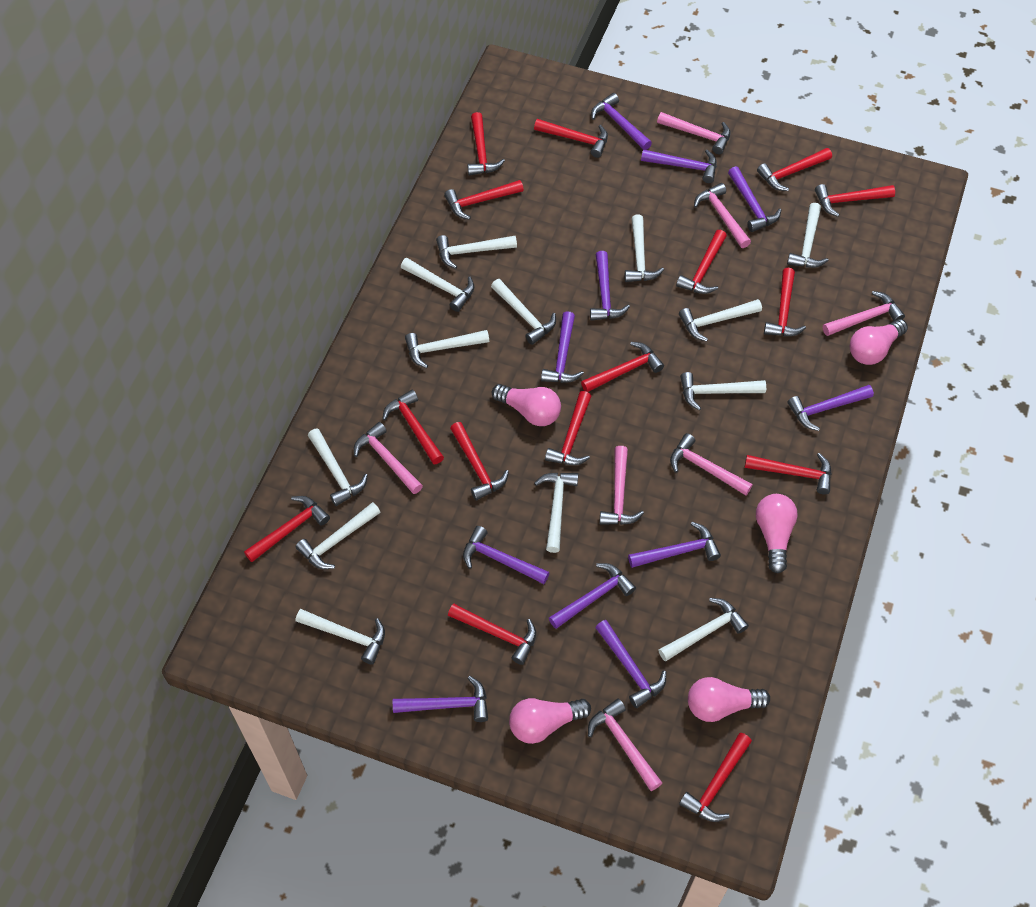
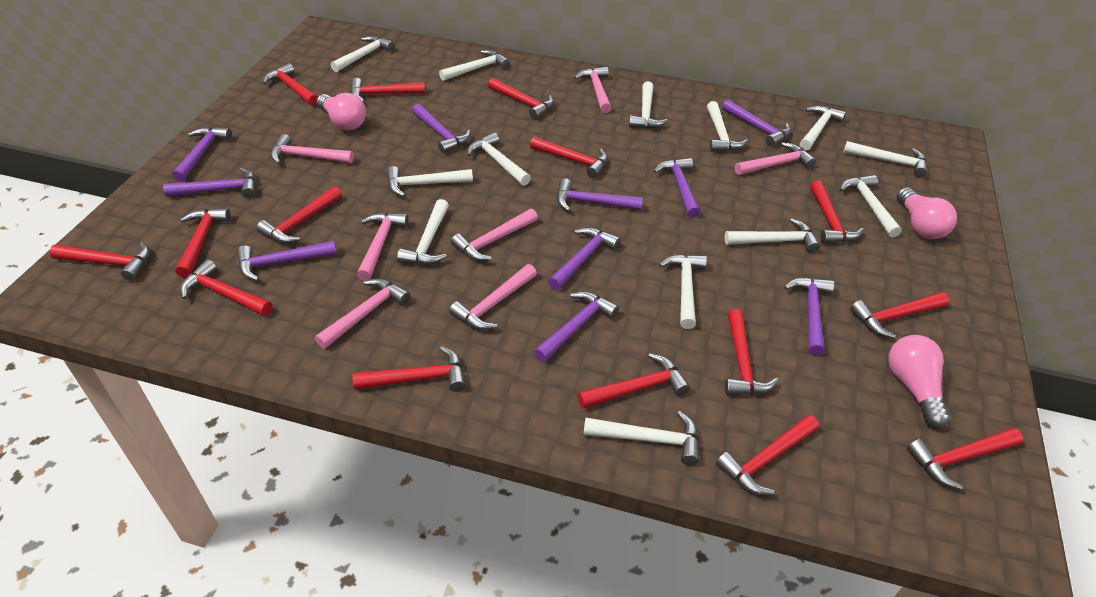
pink light bulb: 5 -> 3
purple hammer: 11 -> 10

